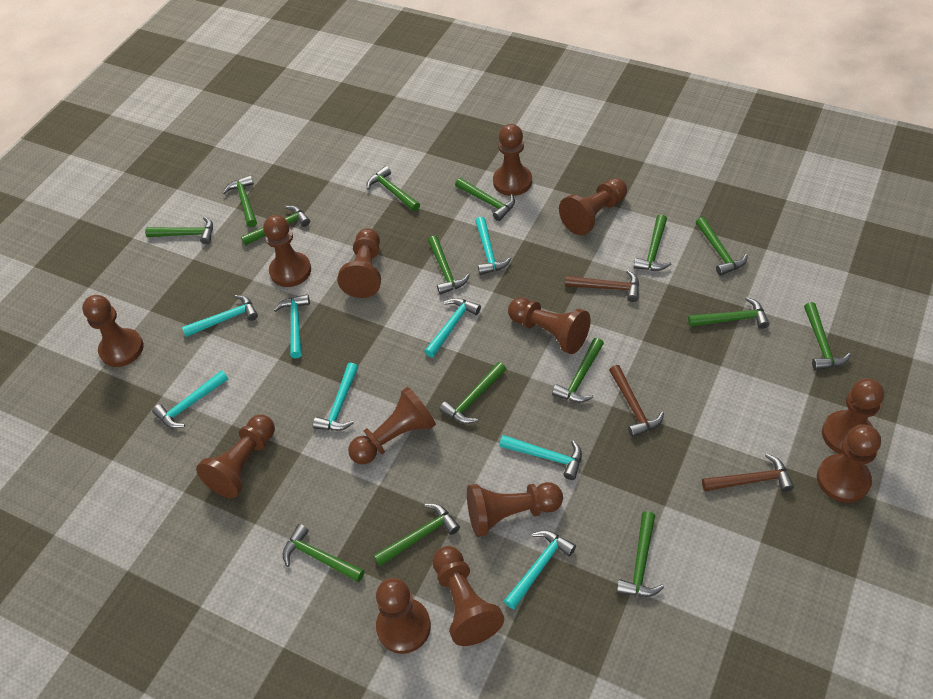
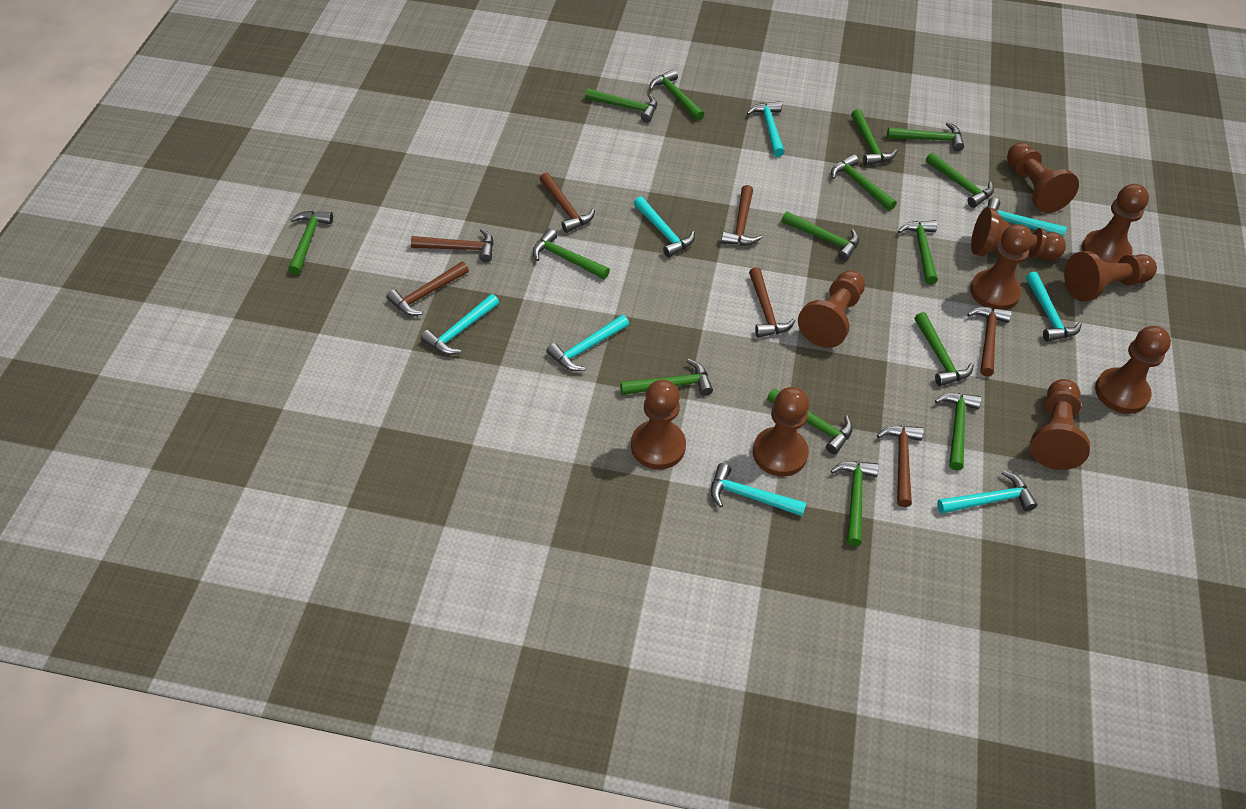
brown hammer: 3 -> 7
brown pawn: 13 -> 10

